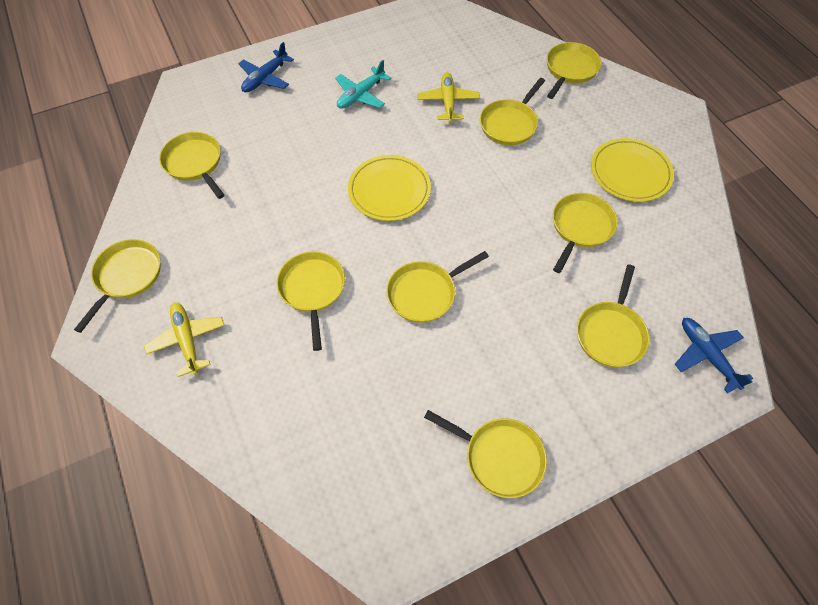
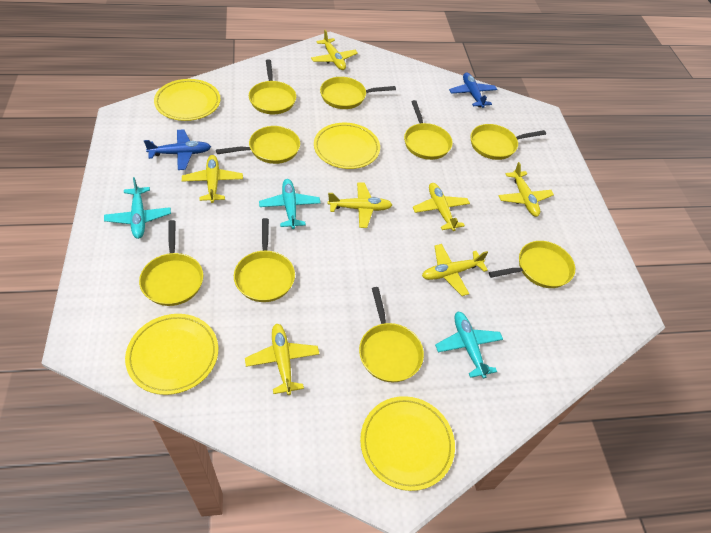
turquoise plane: 1 -> 3
yellow plane: 2 -> 7
yellow plate: 2 -> 4

